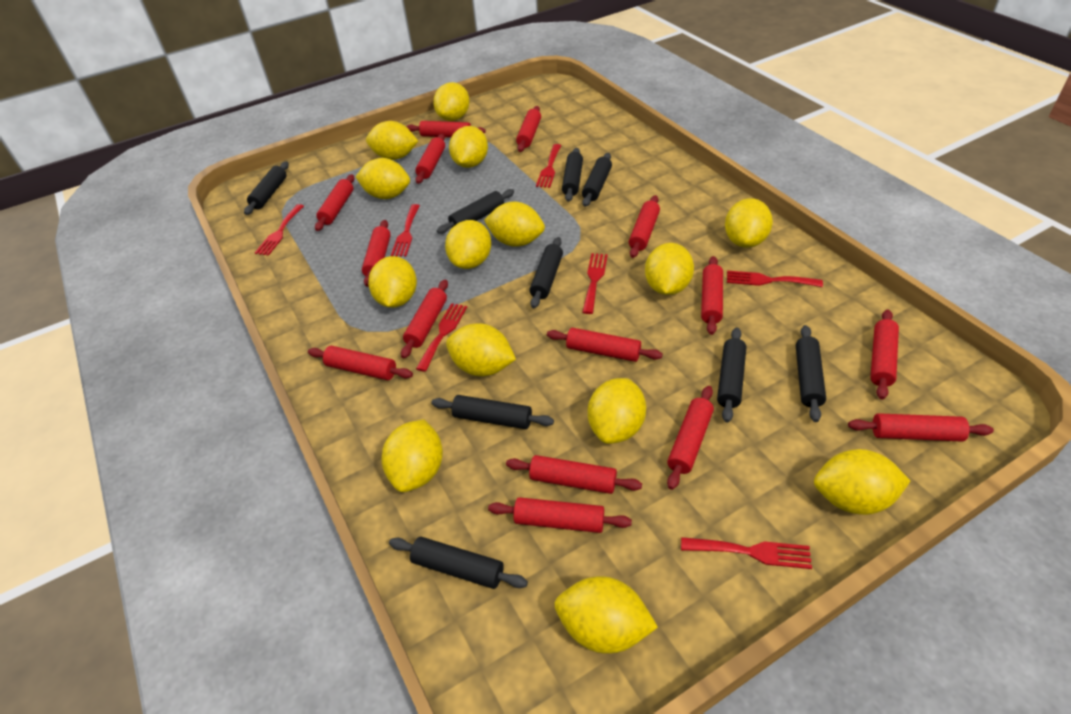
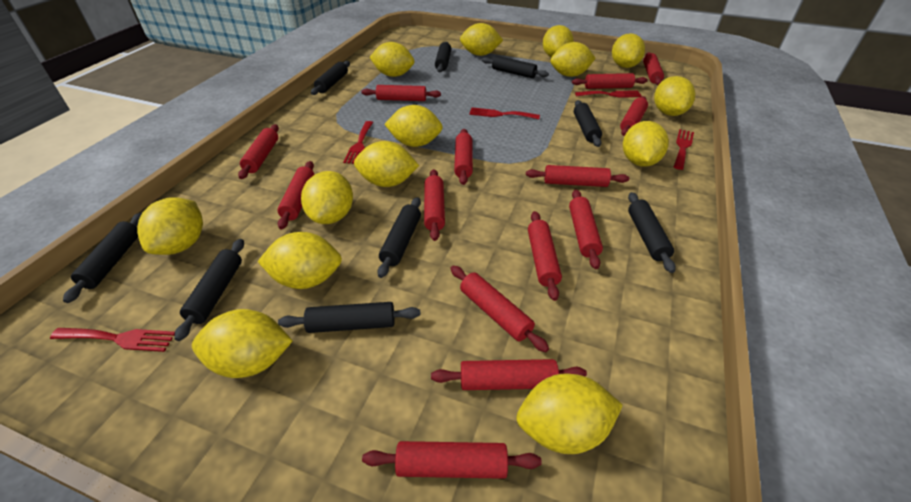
red fork: 7 -> 5
red rolling pin: 15 -> 14

